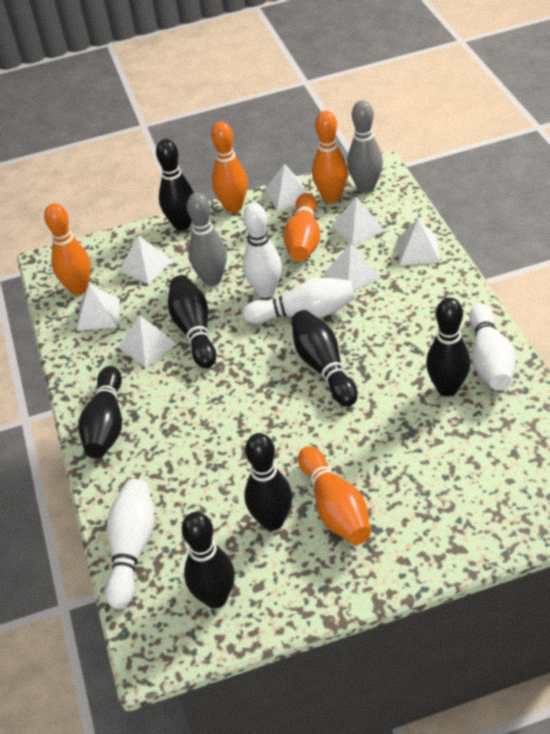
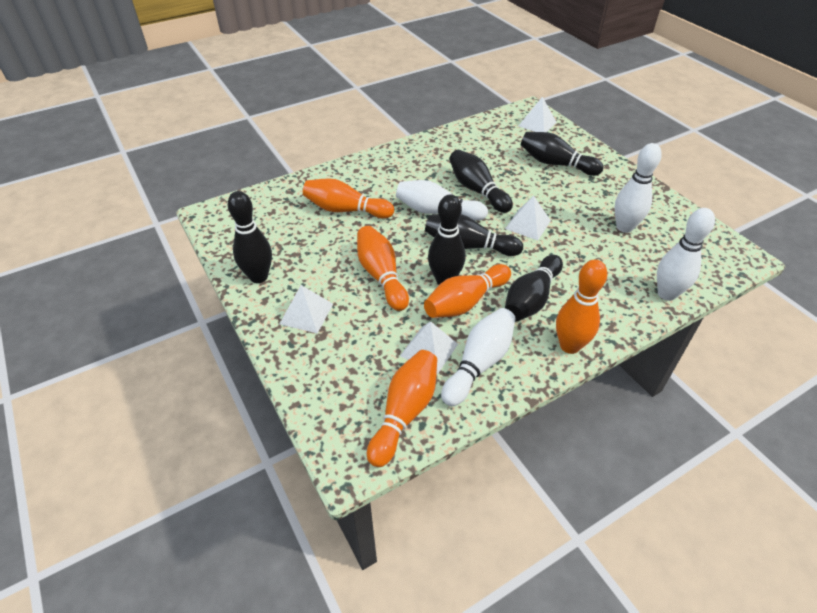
black bowling pin: 7 -> 6
grey bowling pin: 2 -> 0
white pyramid: 7 -> 4

